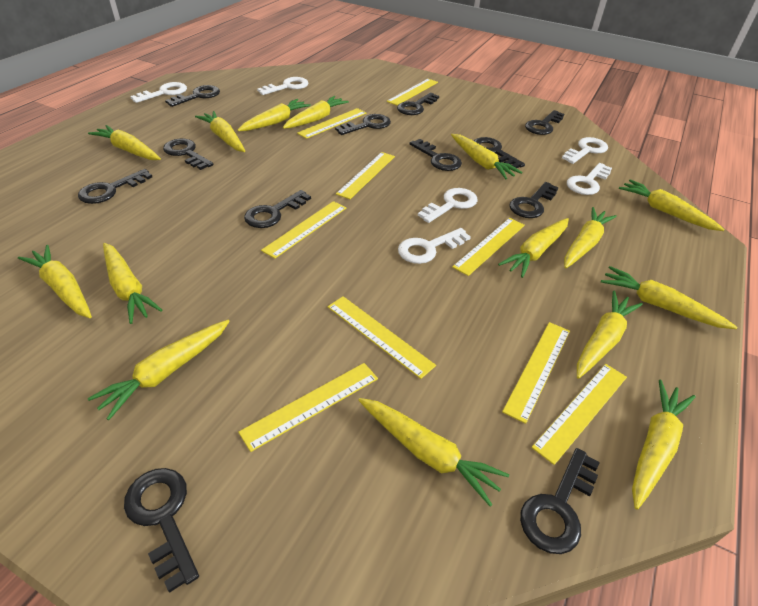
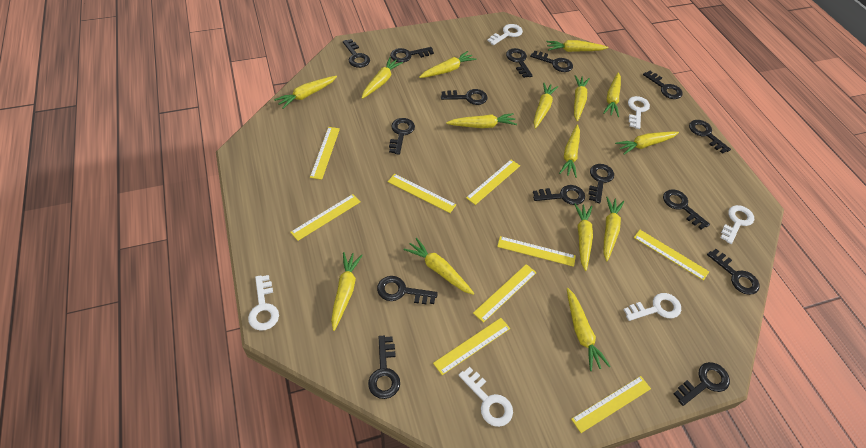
black key: 12 -> 15

